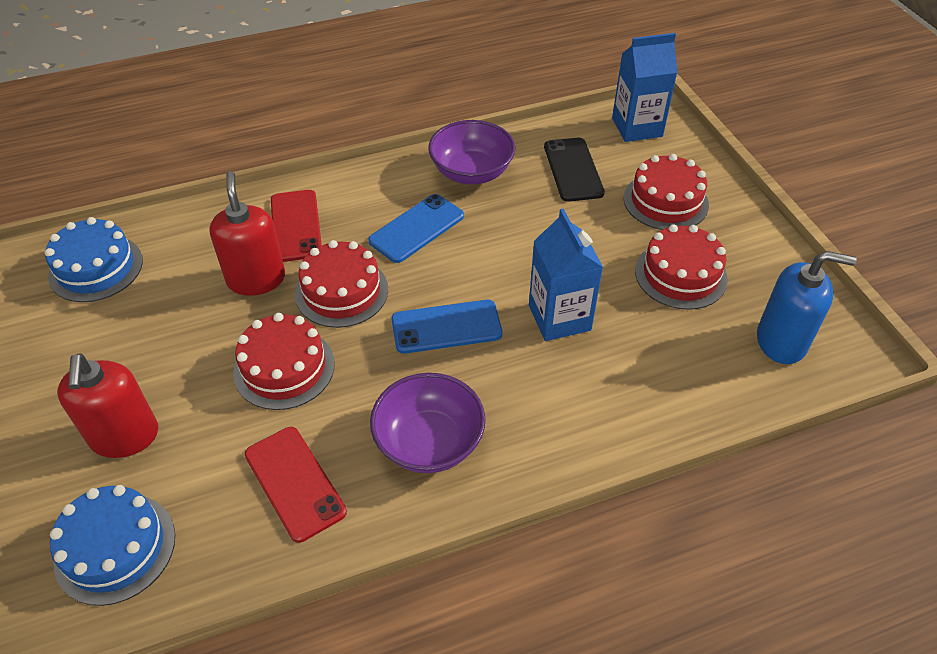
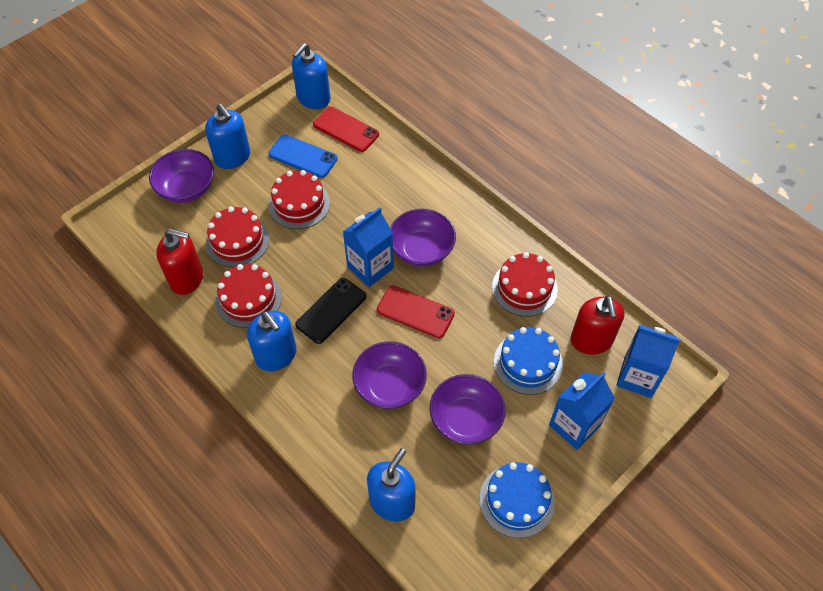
blue carton: 2 -> 3
blue phone: 2 -> 1
blue soap dispenser: 1 -> 4
purple bowl: 2 -> 4

